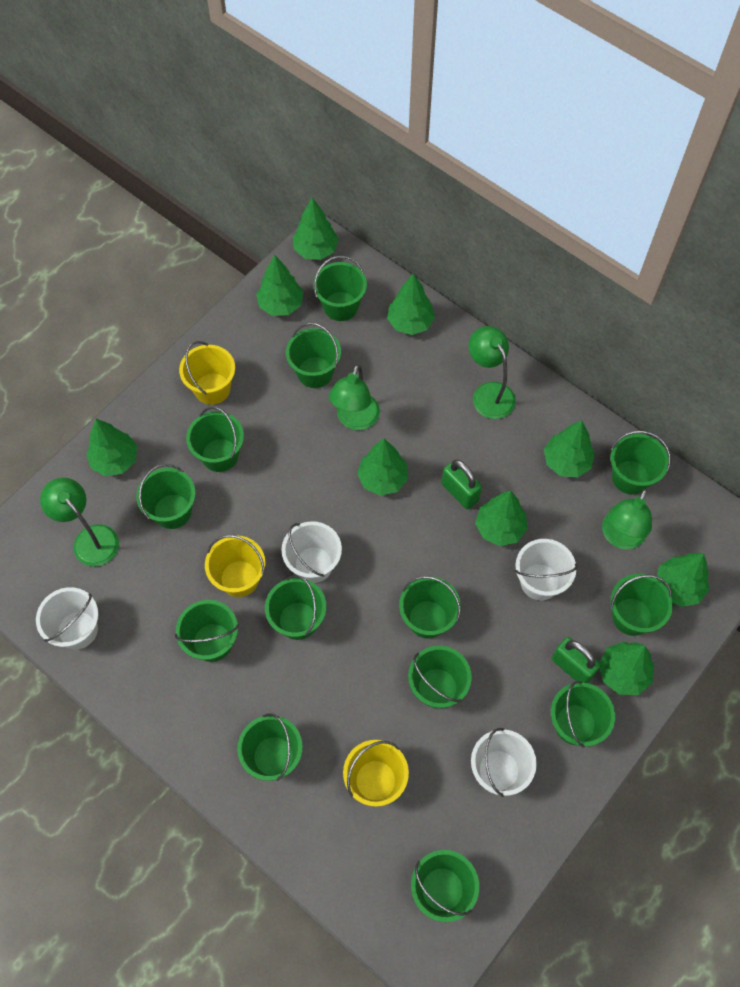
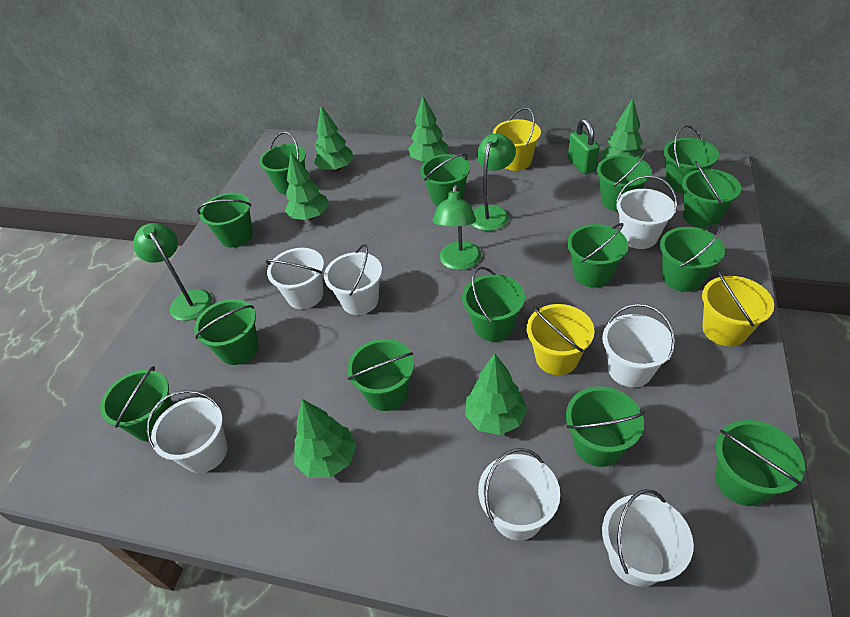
green bucket: 13 -> 14
green lamp: 4 -> 3
green padlock: 2 -> 1
green tree: 9 -> 6
white bucket: 4 -> 7

